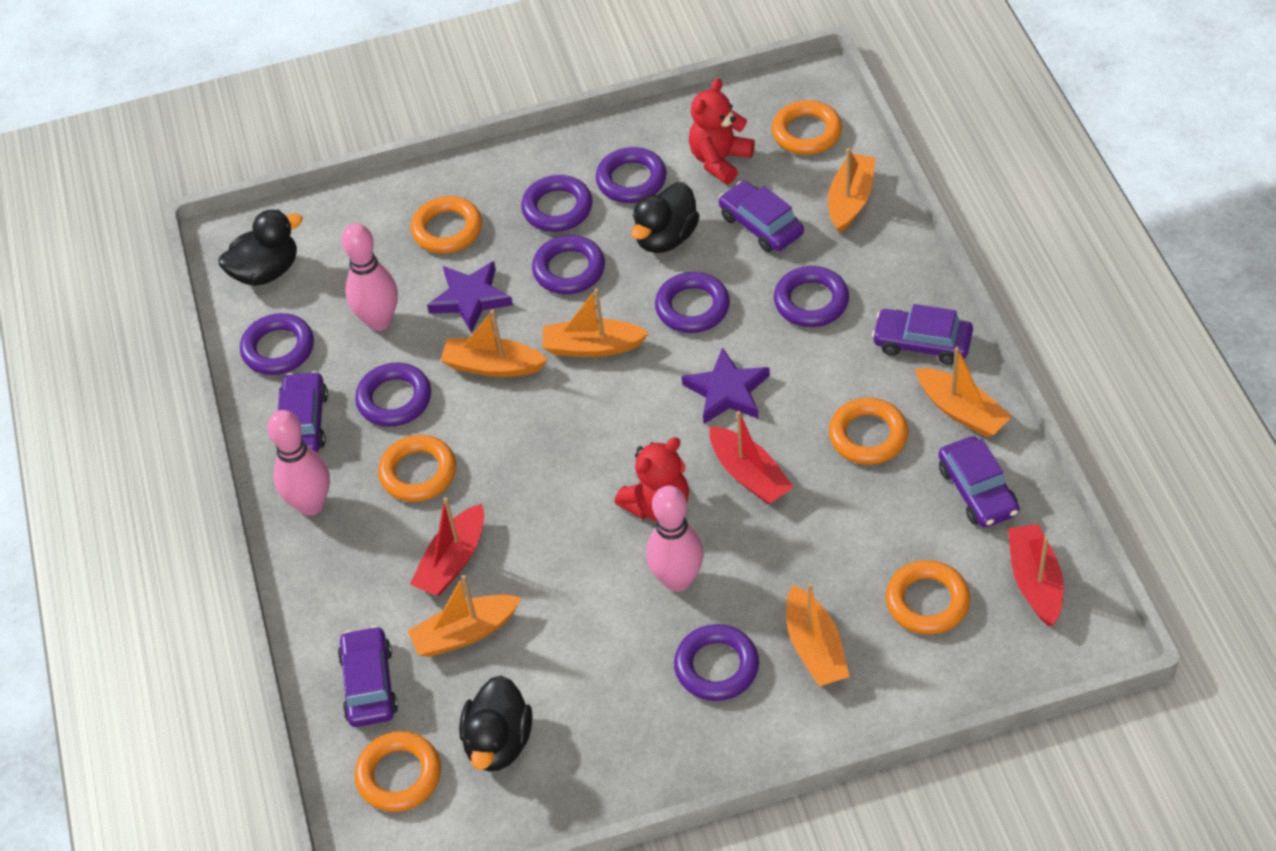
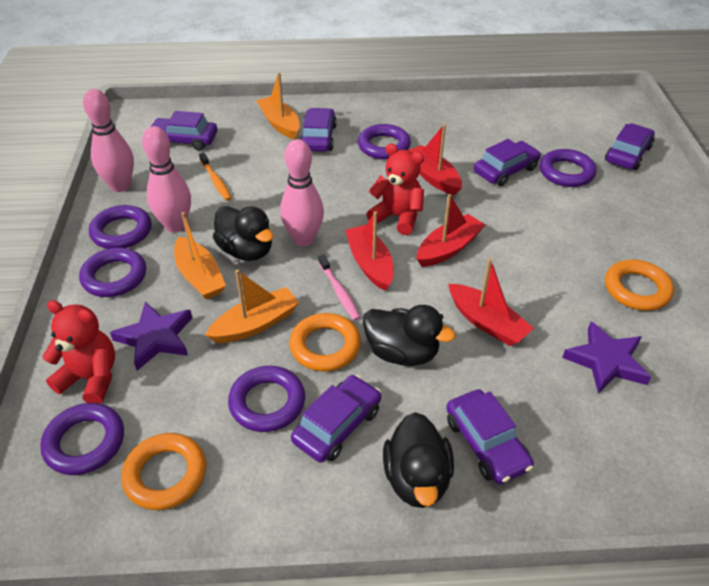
orange boat: 6 -> 3
orange ring: 6 -> 3
orange toothbrush: 0 -> 1
pink toothbrush: 0 -> 1
purple car: 5 -> 6
purple ring: 8 -> 6
red boat: 3 -> 4

